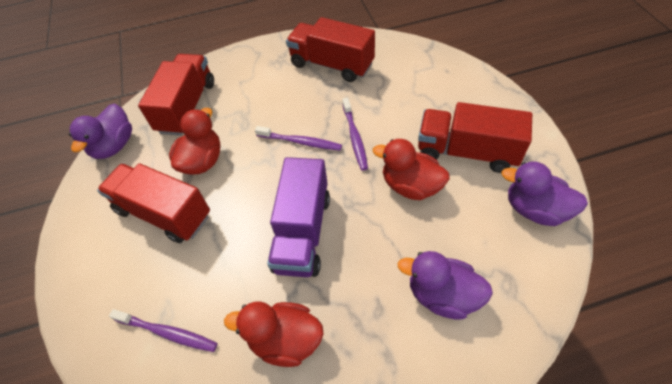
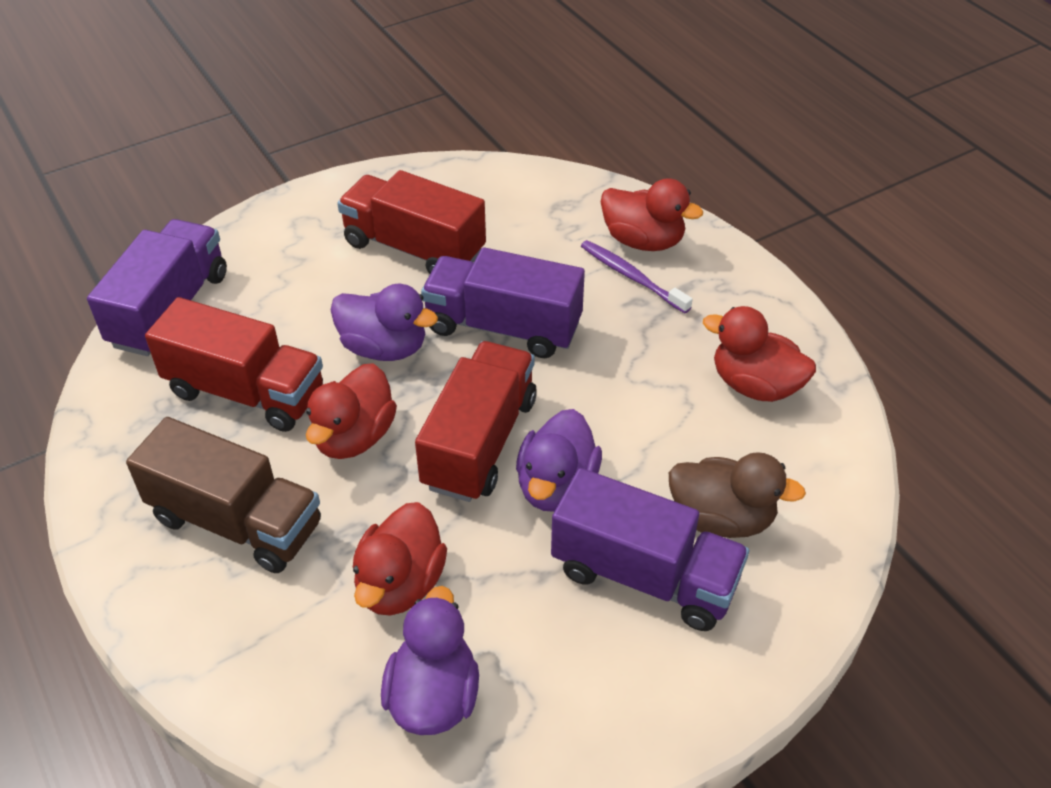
brown duck: 0 -> 1
brown truck: 0 -> 1
purple toothbrush: 3 -> 1
purple truck: 1 -> 3
red duck: 3 -> 4
red truck: 4 -> 3

